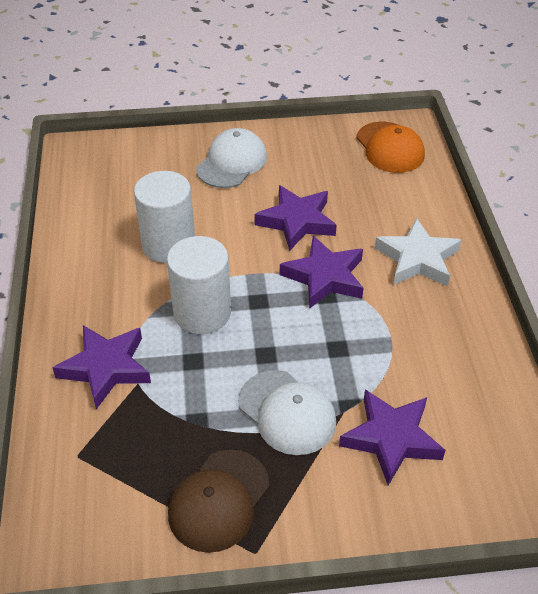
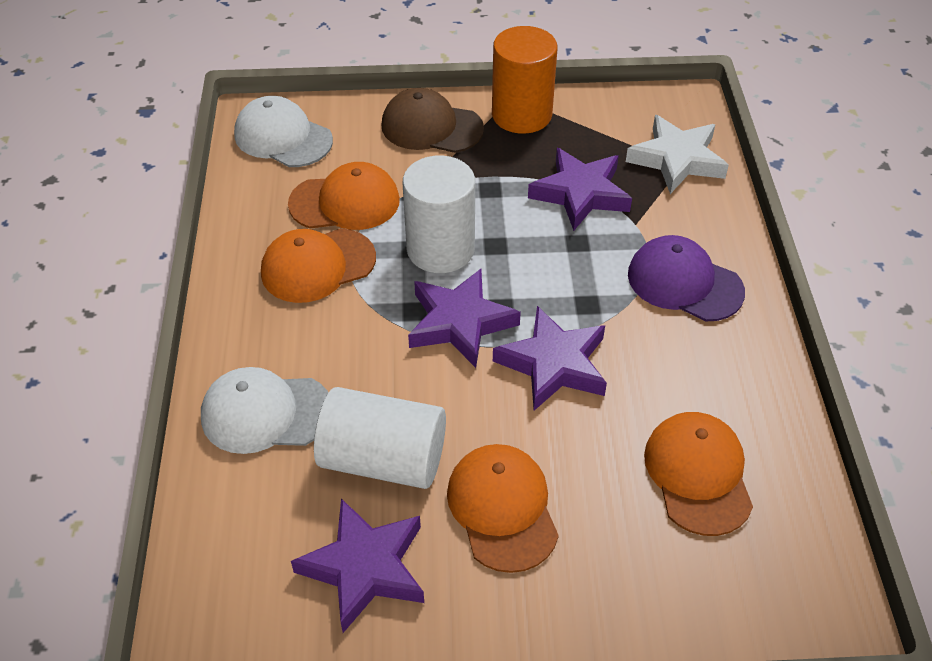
orange cap: 1 -> 4
orange cylinder: 0 -> 1
purple cap: 0 -> 1

